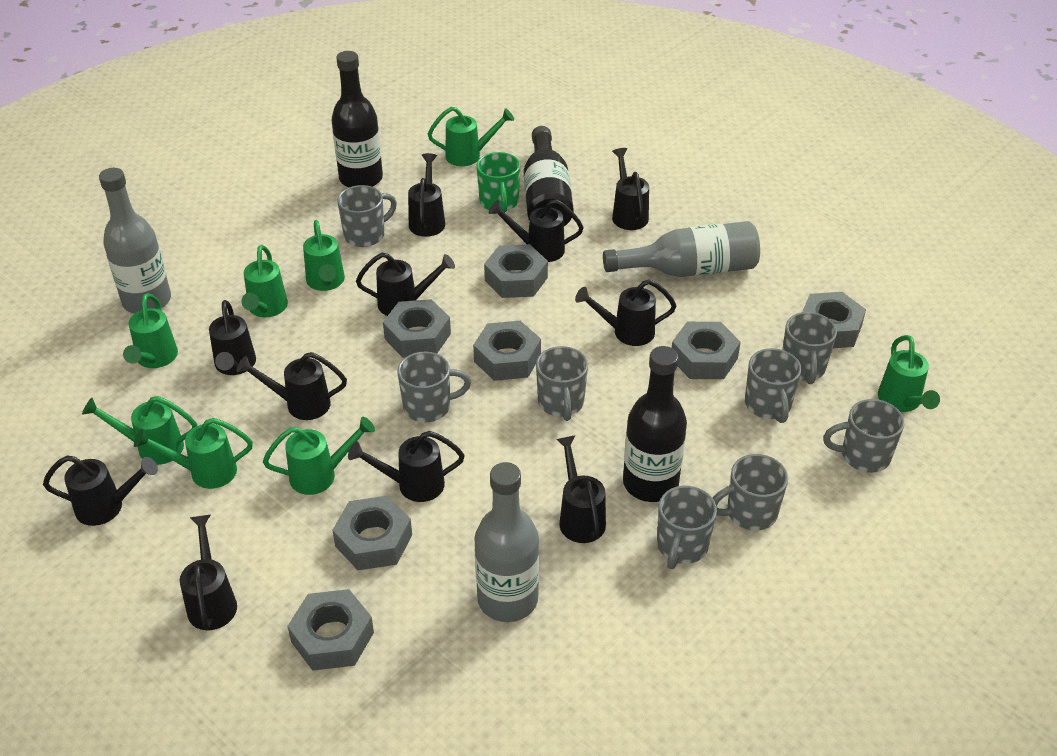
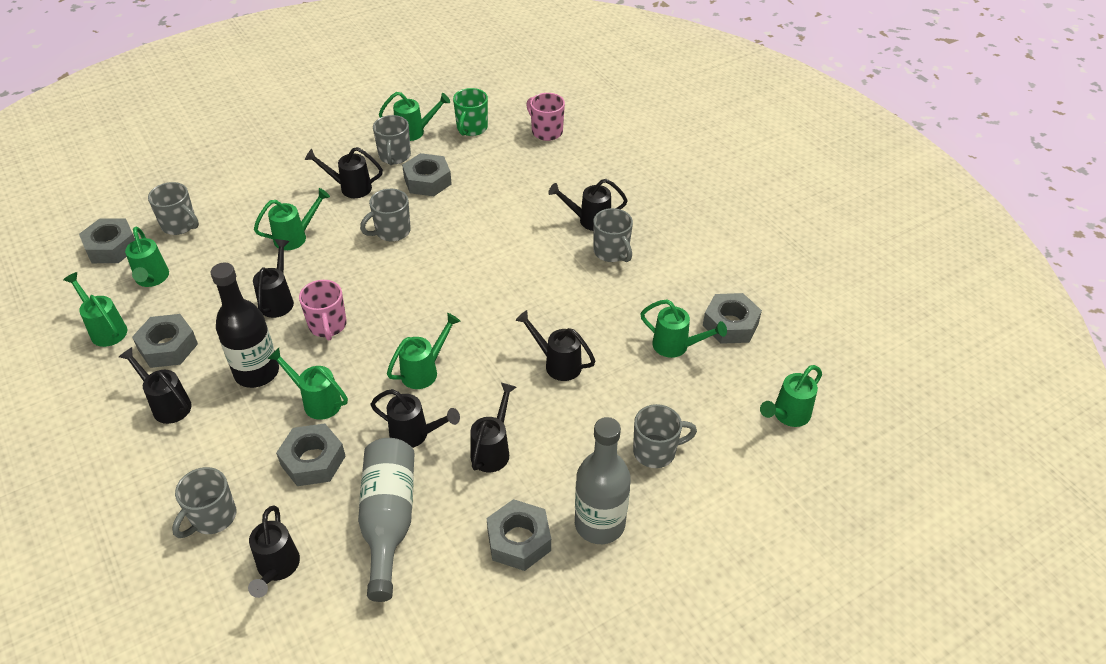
black bottle: 3 -> 1
black watering can: 11 -> 8
grey bottle: 3 -> 2
grey mug: 8 -> 6
grey nut: 7 -> 6
pink mug: 0 -> 2

